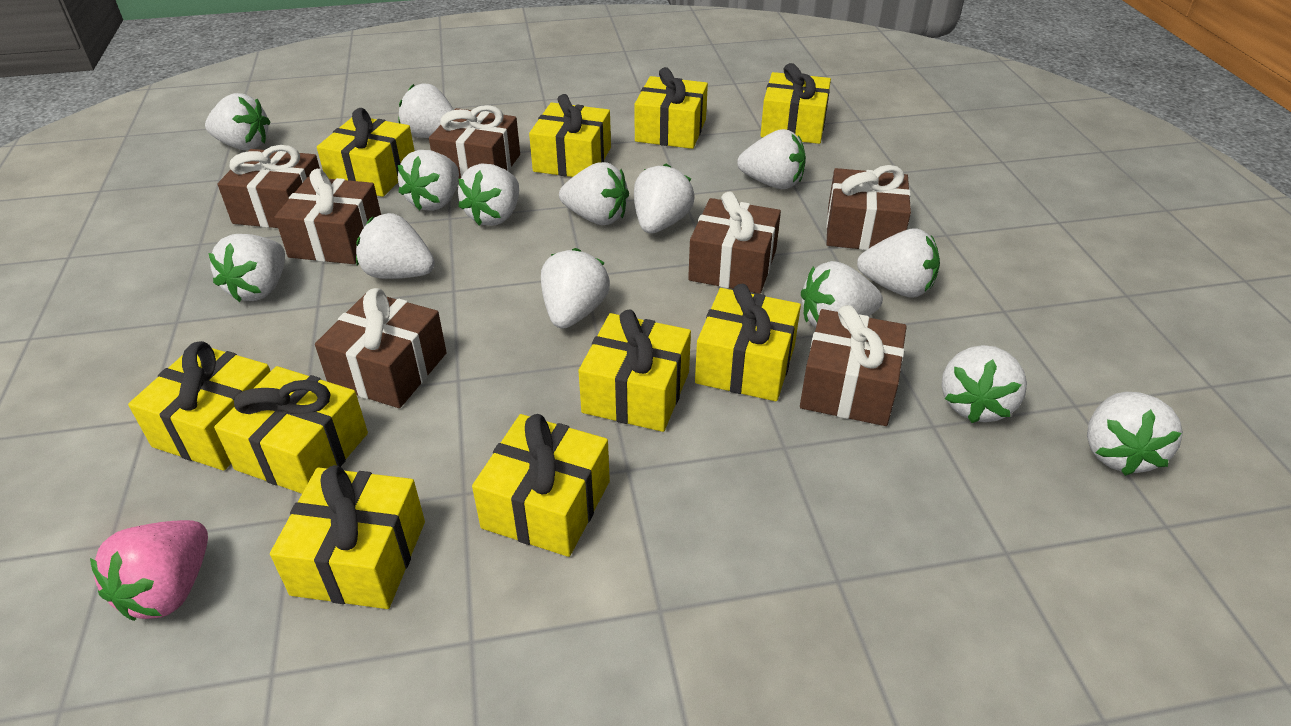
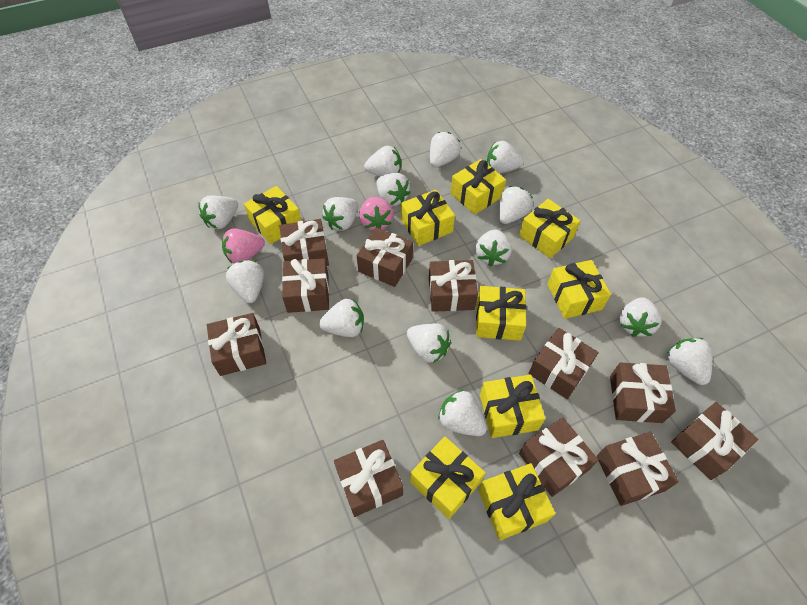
brown gift: 7 -> 11
pink strawberry: 1 -> 2
yellow gift: 10 -> 9

